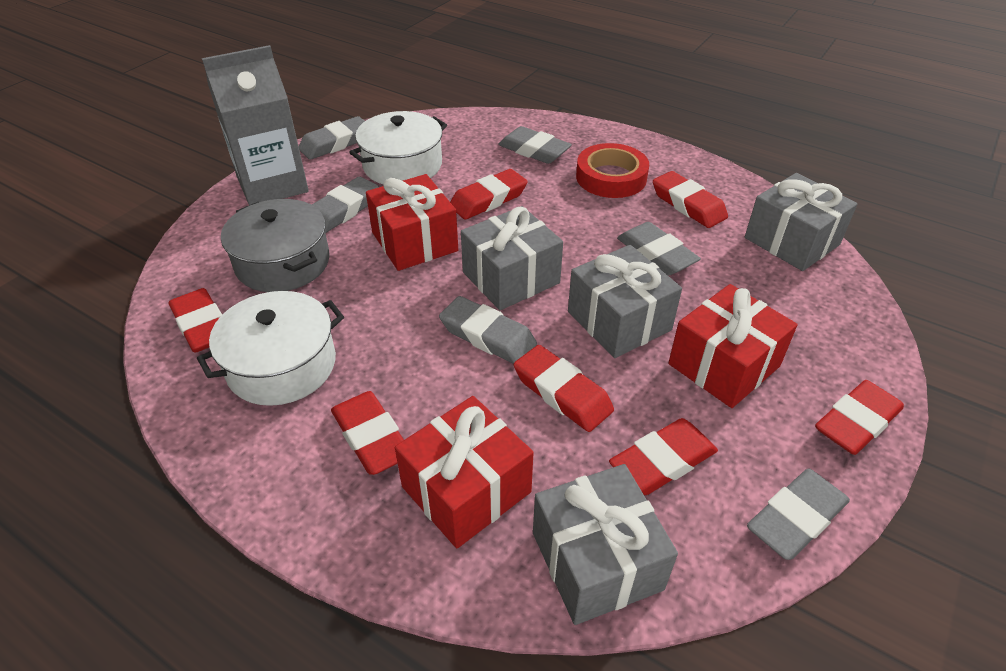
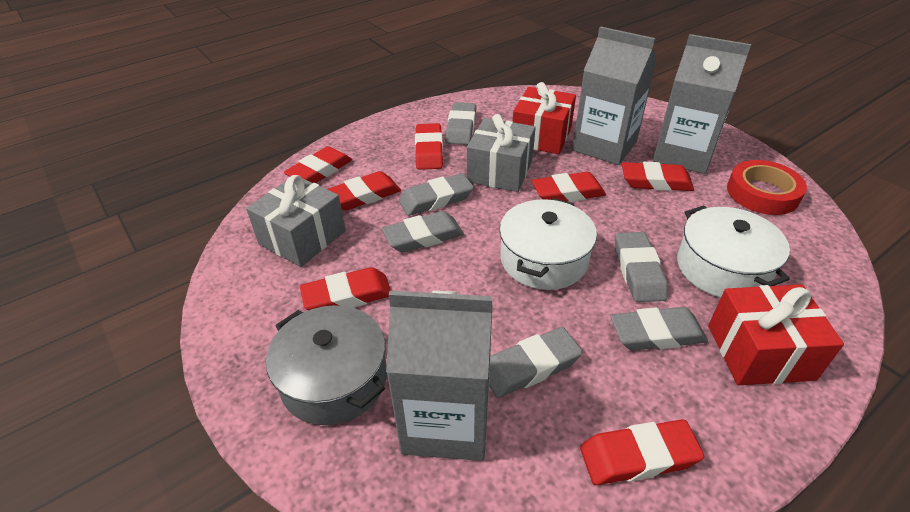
grey carton: 1 -> 3
grey gift: 4 -> 2
red gift: 3 -> 2

